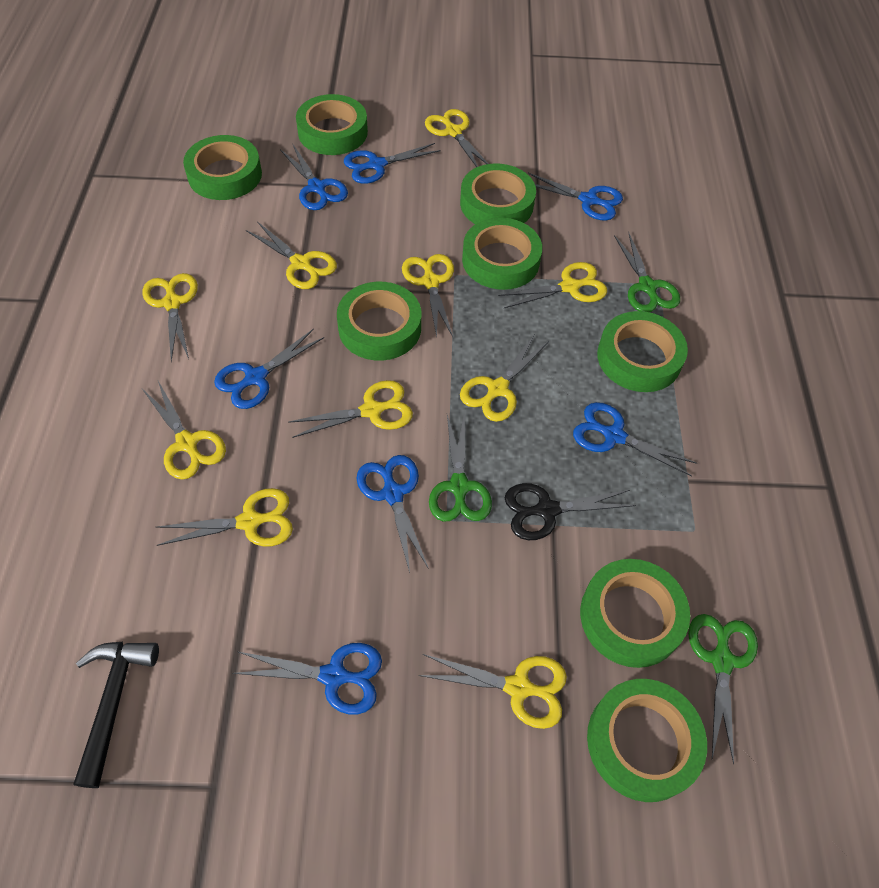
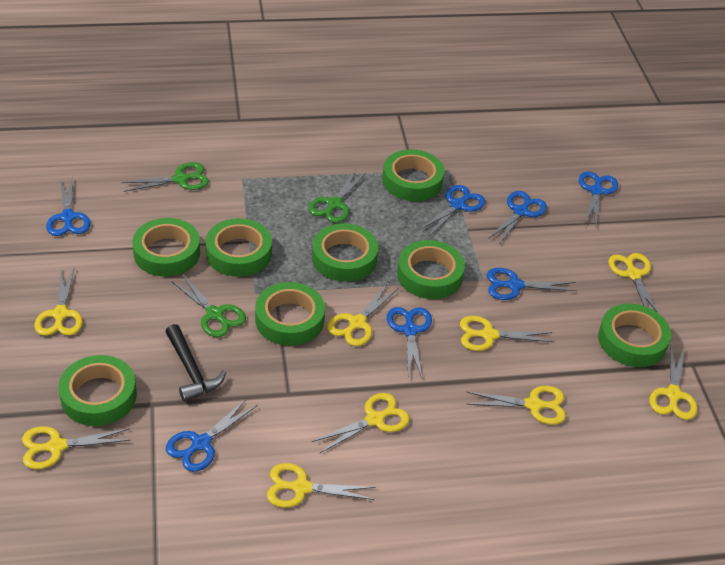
black scissors: 1 -> 0
yellow scissors: 10 -> 9

